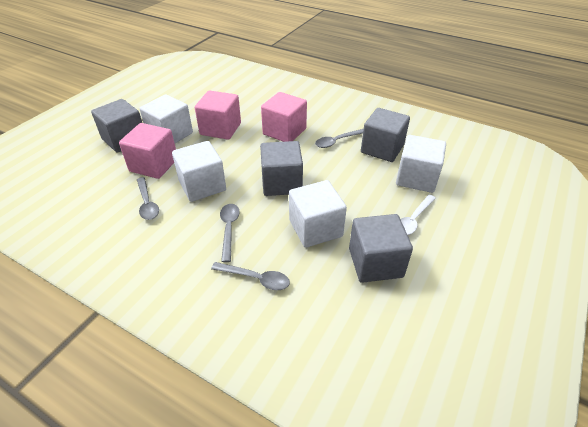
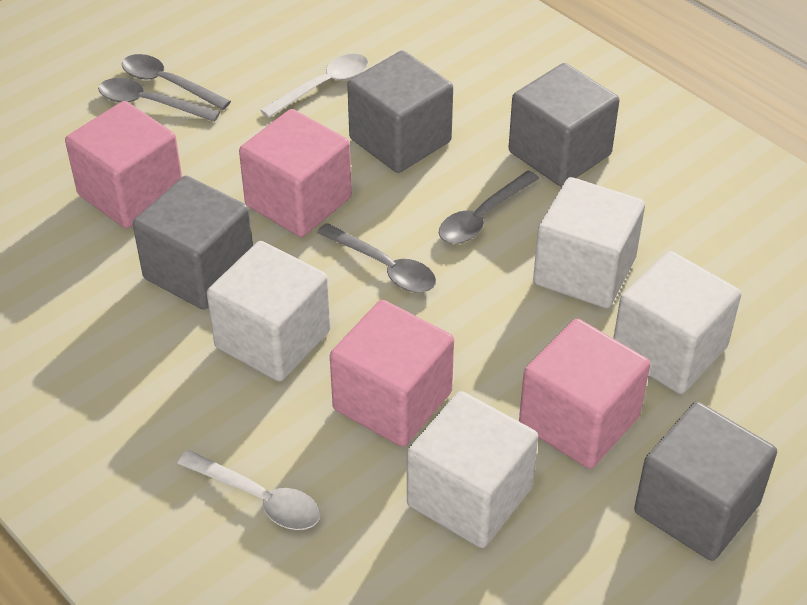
pink cube: 3 -> 4
white spoon: 1 -> 2

